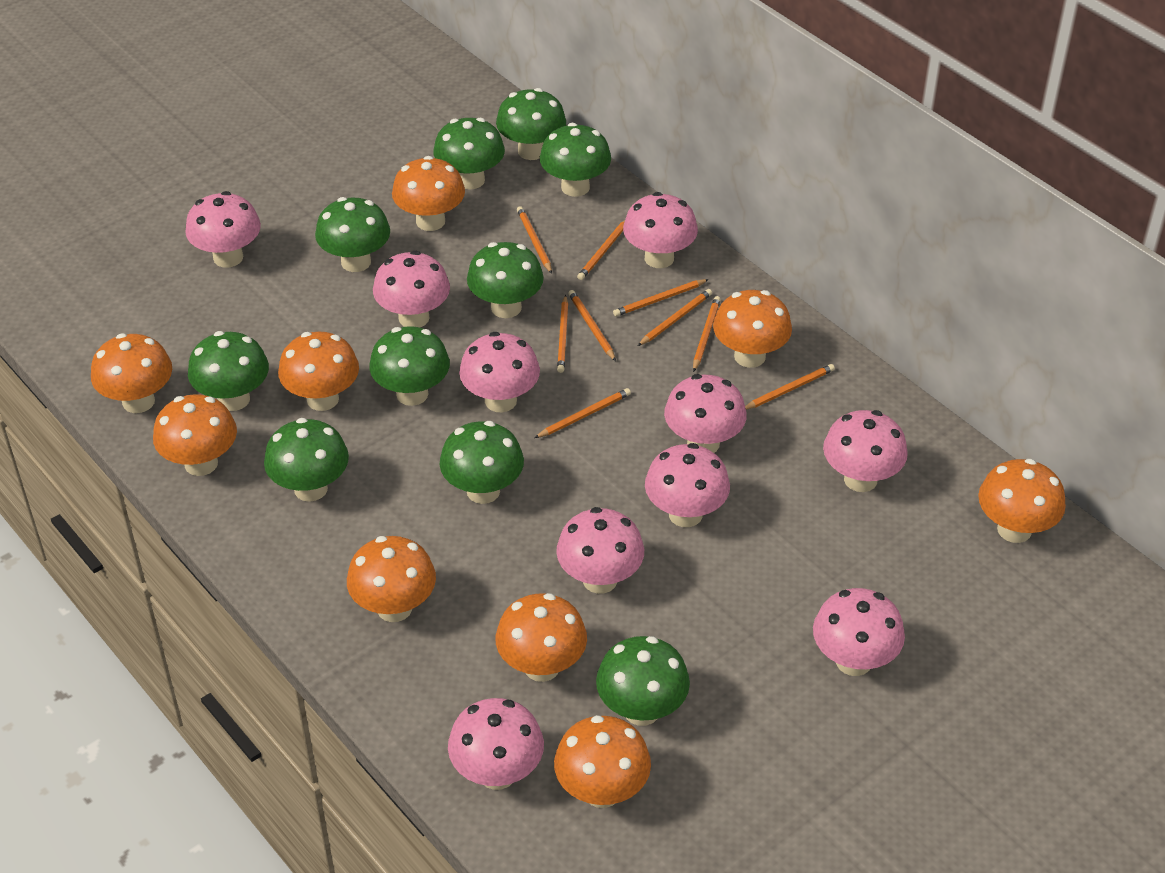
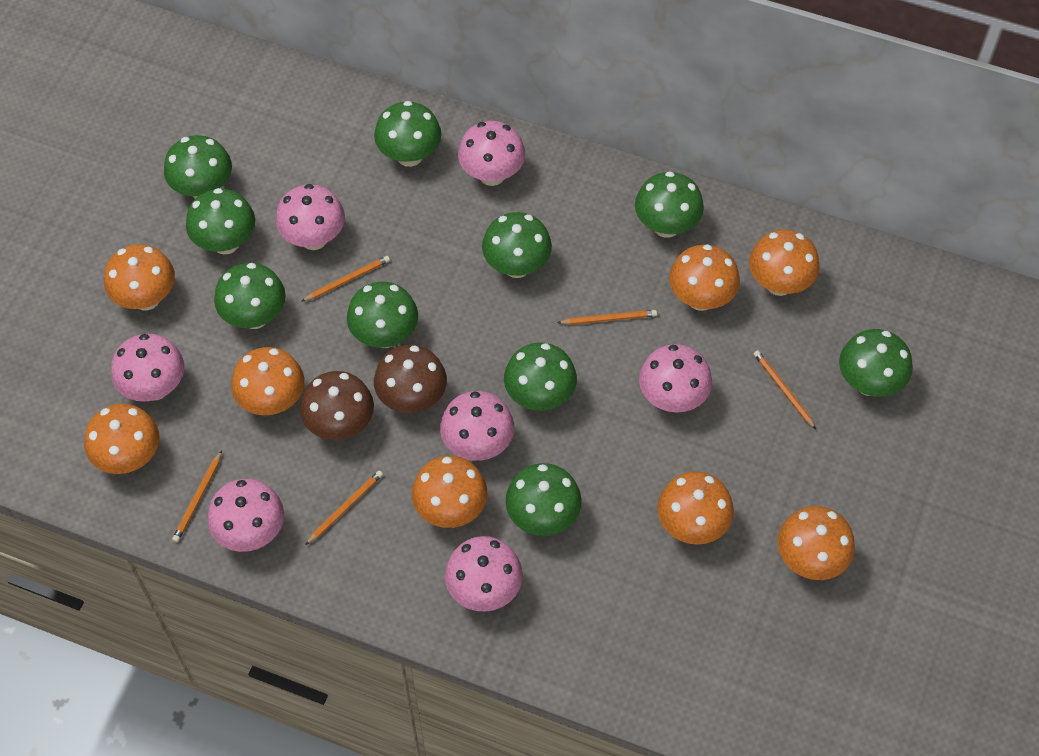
brown mushroom: 0 -> 2
orange mushroom: 9 -> 8
orange pencil: 9 -> 5
pink mushroom: 10 -> 7

